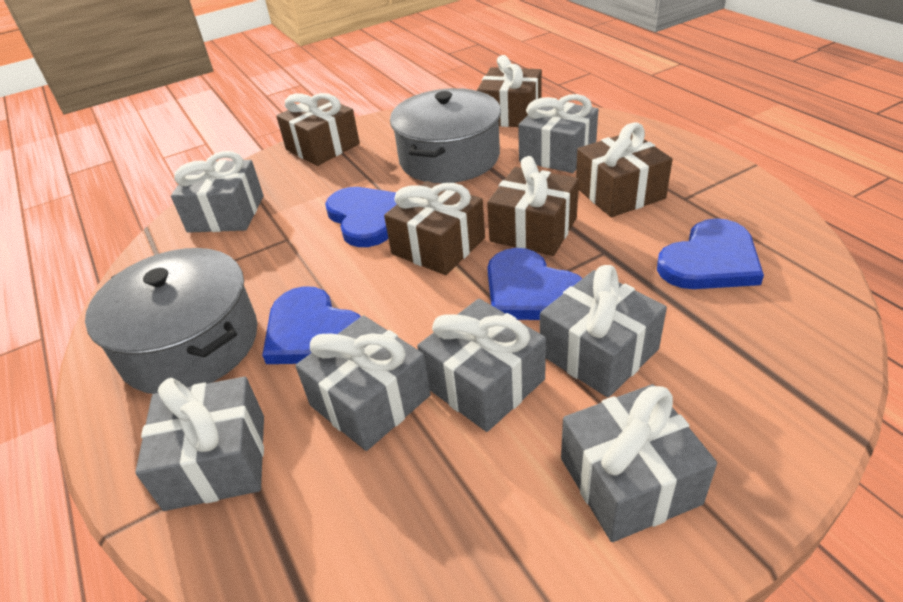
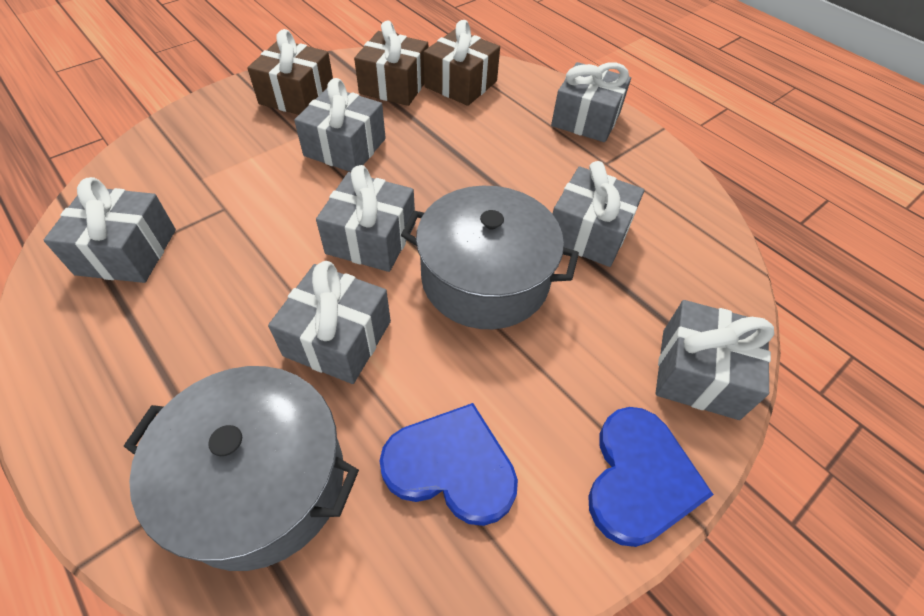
blue heart: 4 -> 2
brown gift: 5 -> 3

